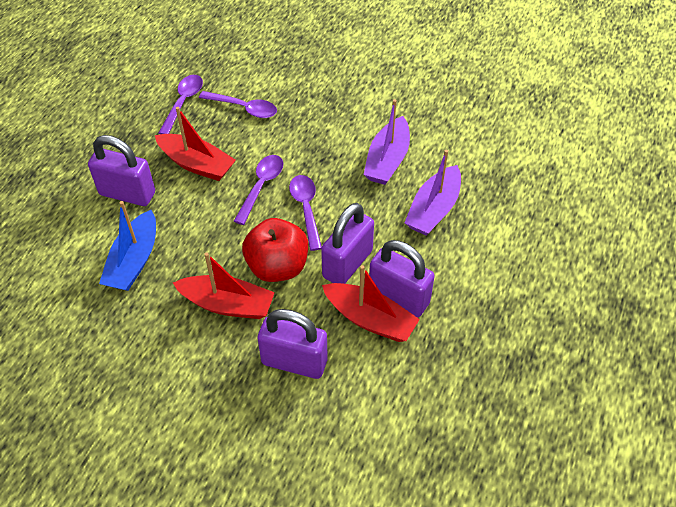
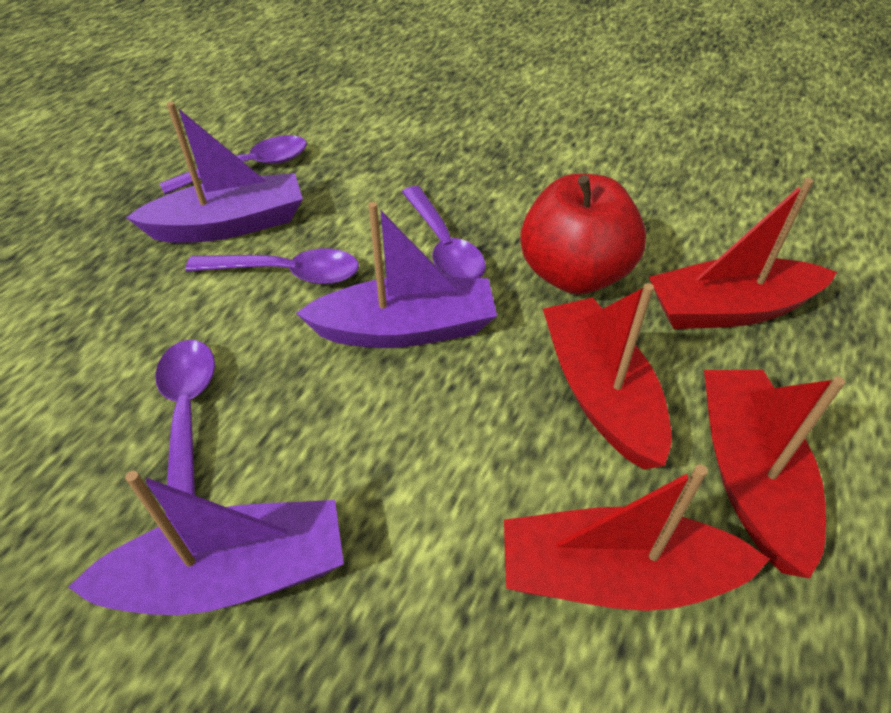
blue boat: 1 -> 0
purple boat: 2 -> 3
purple padlock: 4 -> 0
red boat: 3 -> 4

